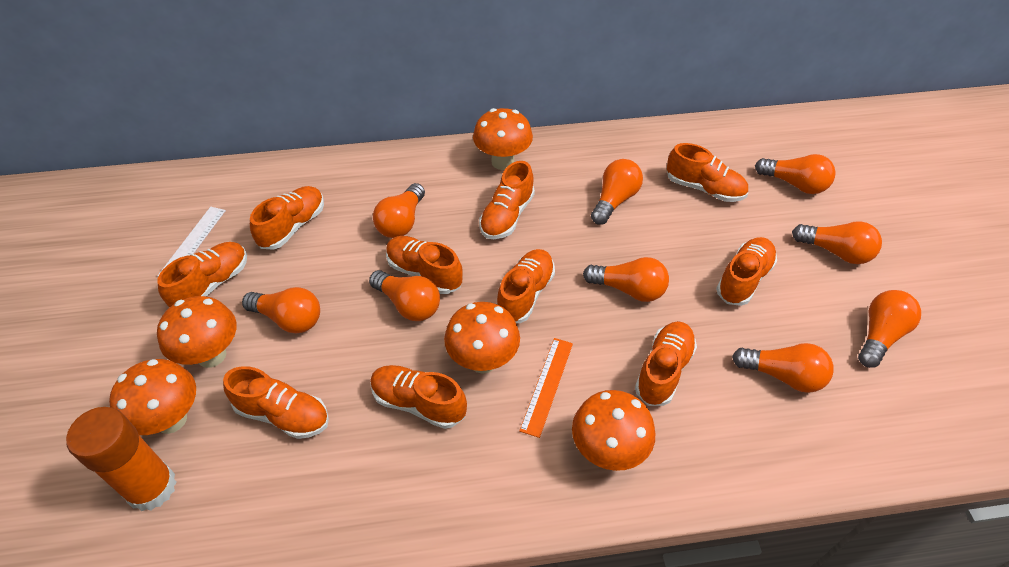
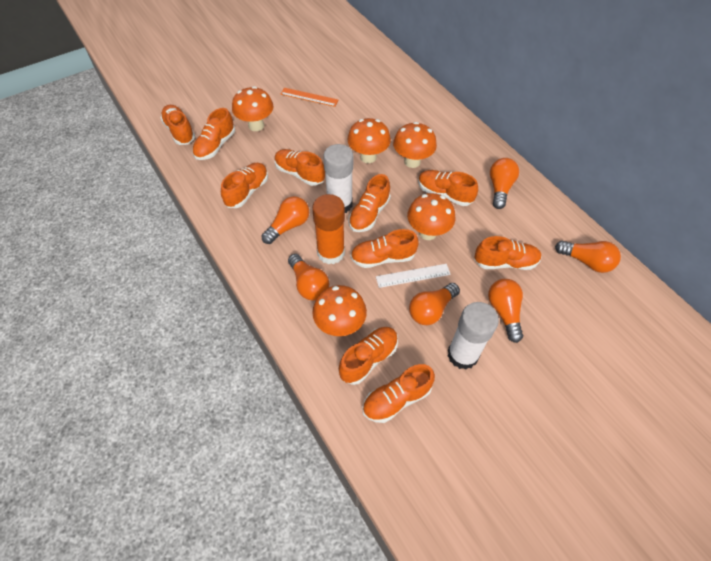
orange light bulb: 9 -> 6
white glue stick: 0 -> 2

